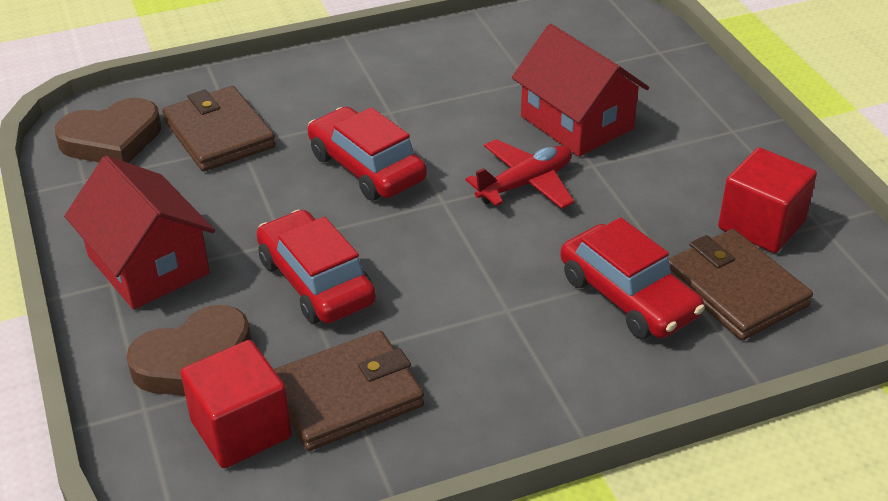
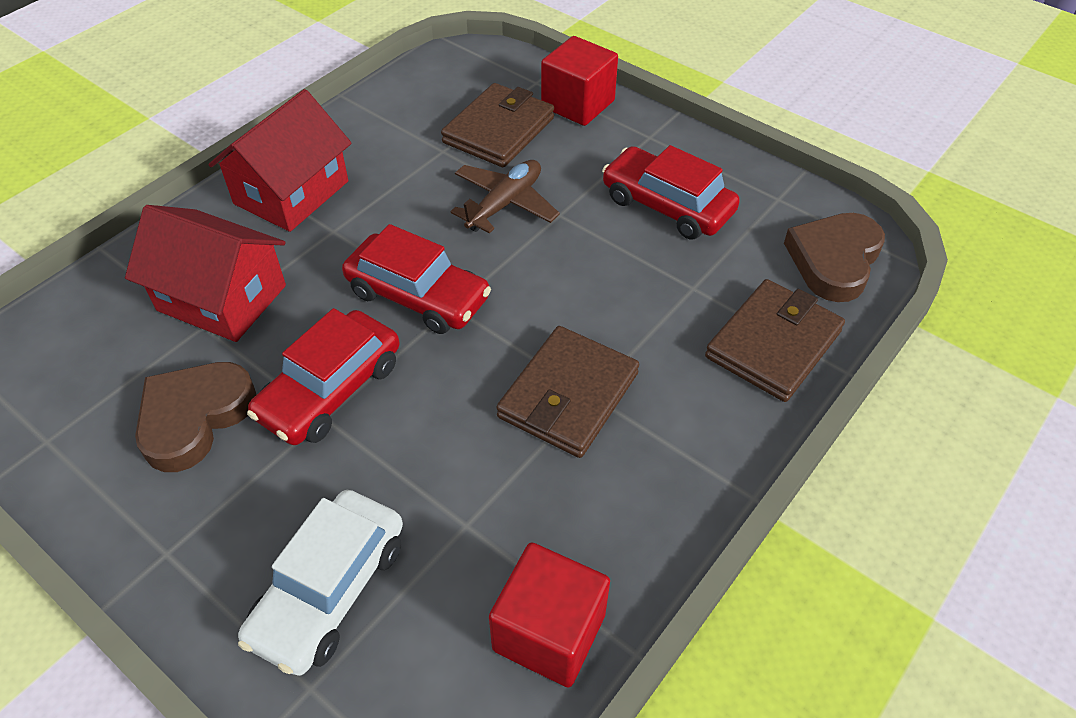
brown plane: 0 -> 1
red plane: 1 -> 0
white car: 0 -> 1

